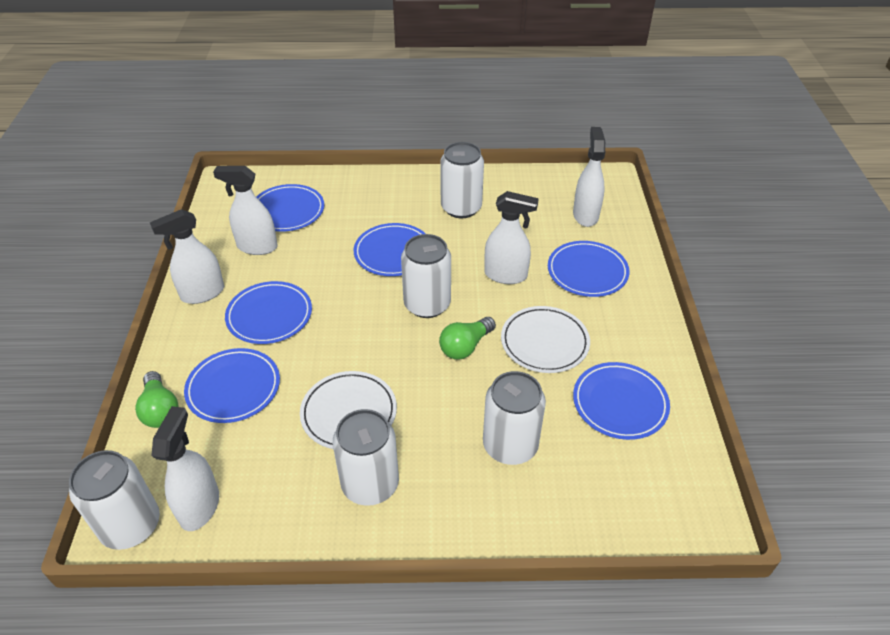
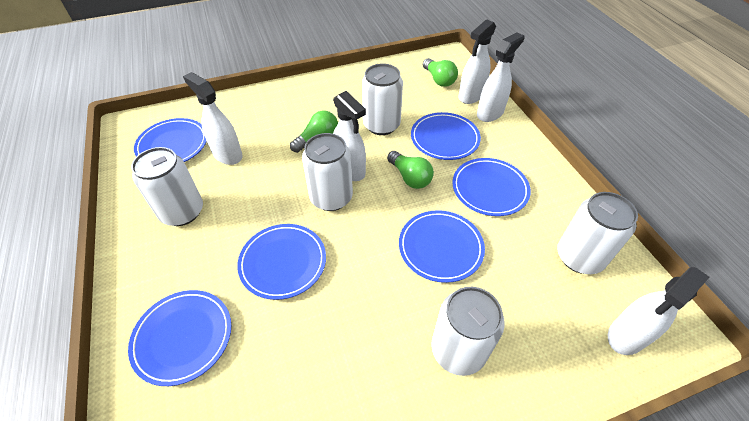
green light bulb: 2 -> 3
white plate: 2 -> 0

